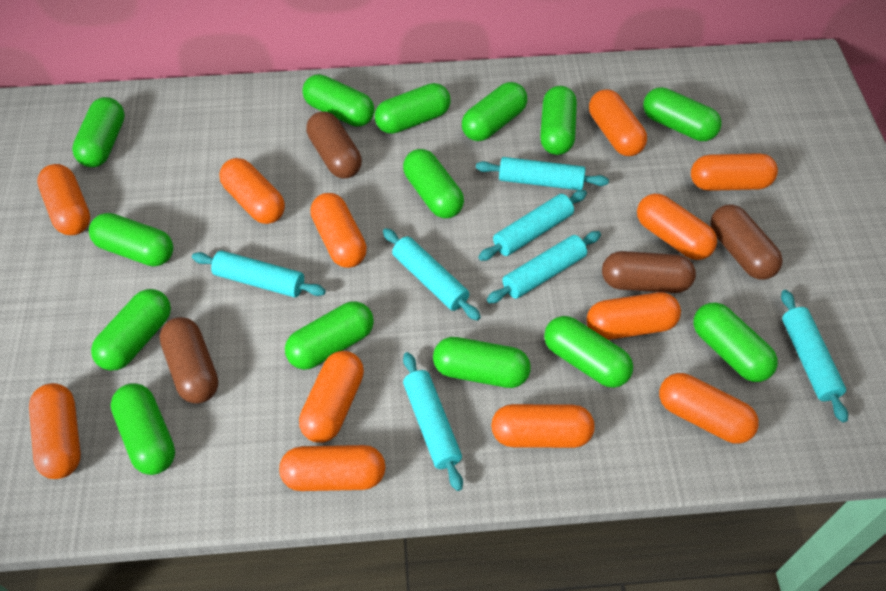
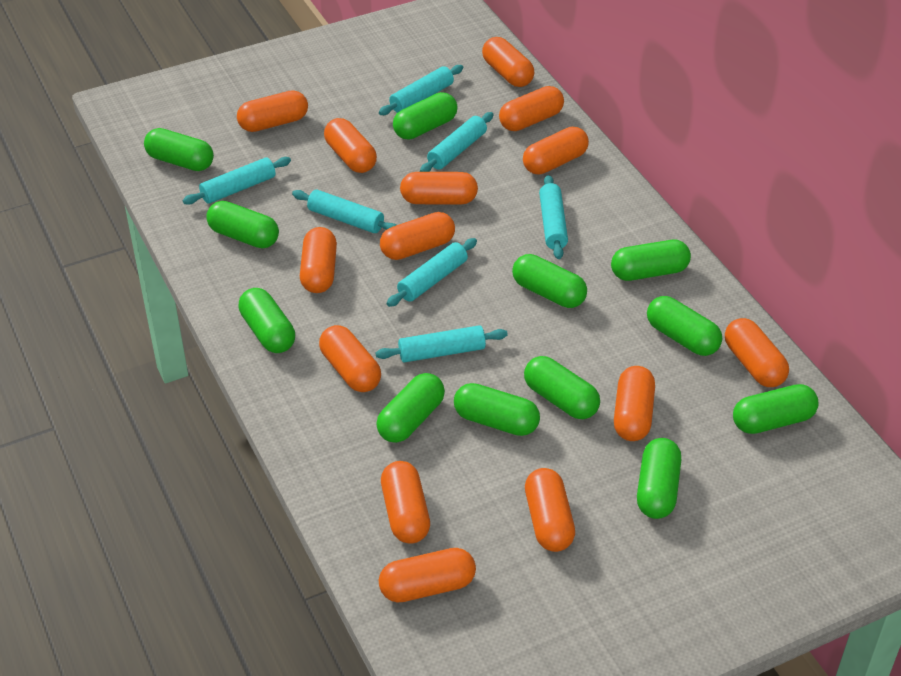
brown capsule: 4 -> 0
green capsule: 14 -> 12
orange capsule: 12 -> 14

